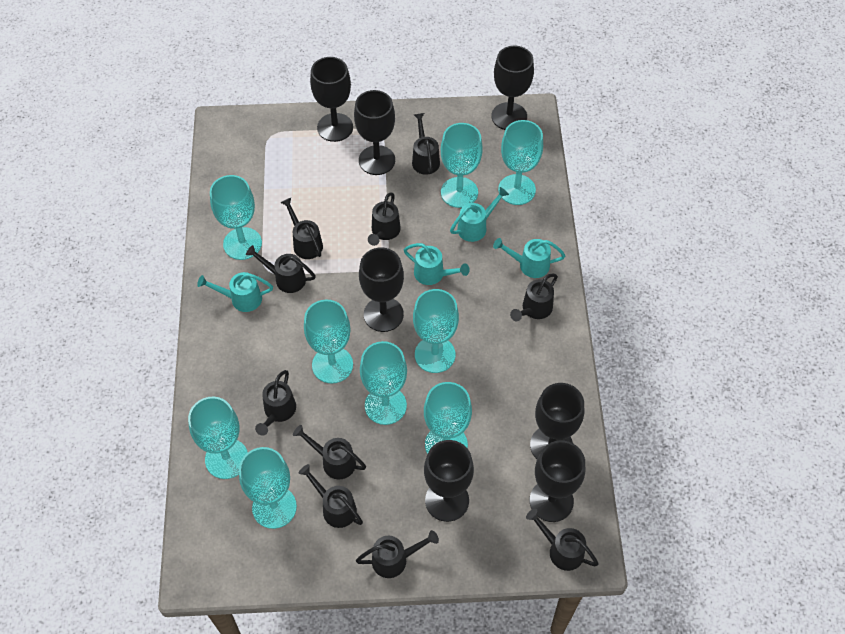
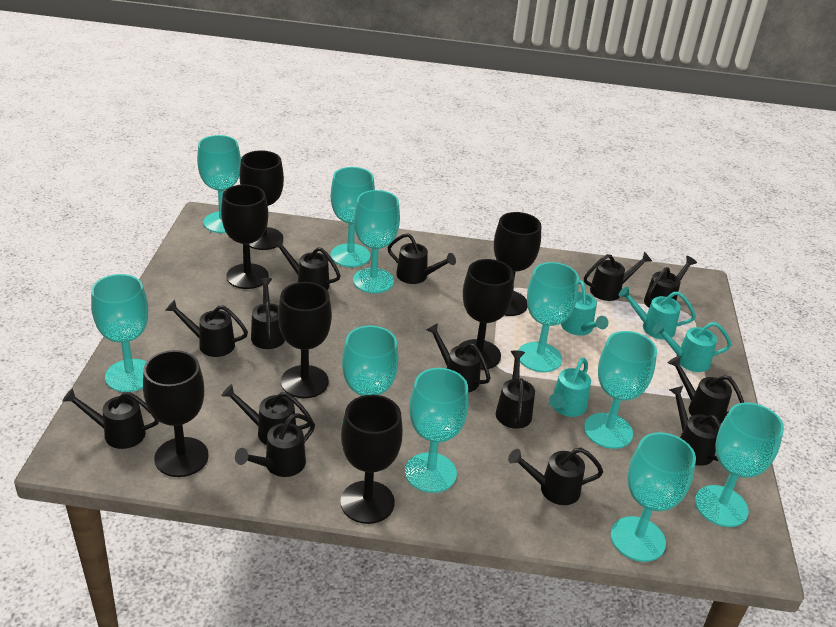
black watering can: 10 -> 14
turquoise goblet: 9 -> 10

